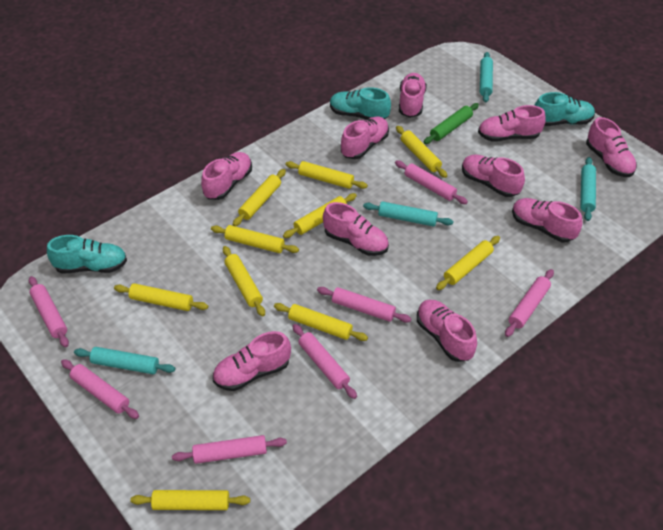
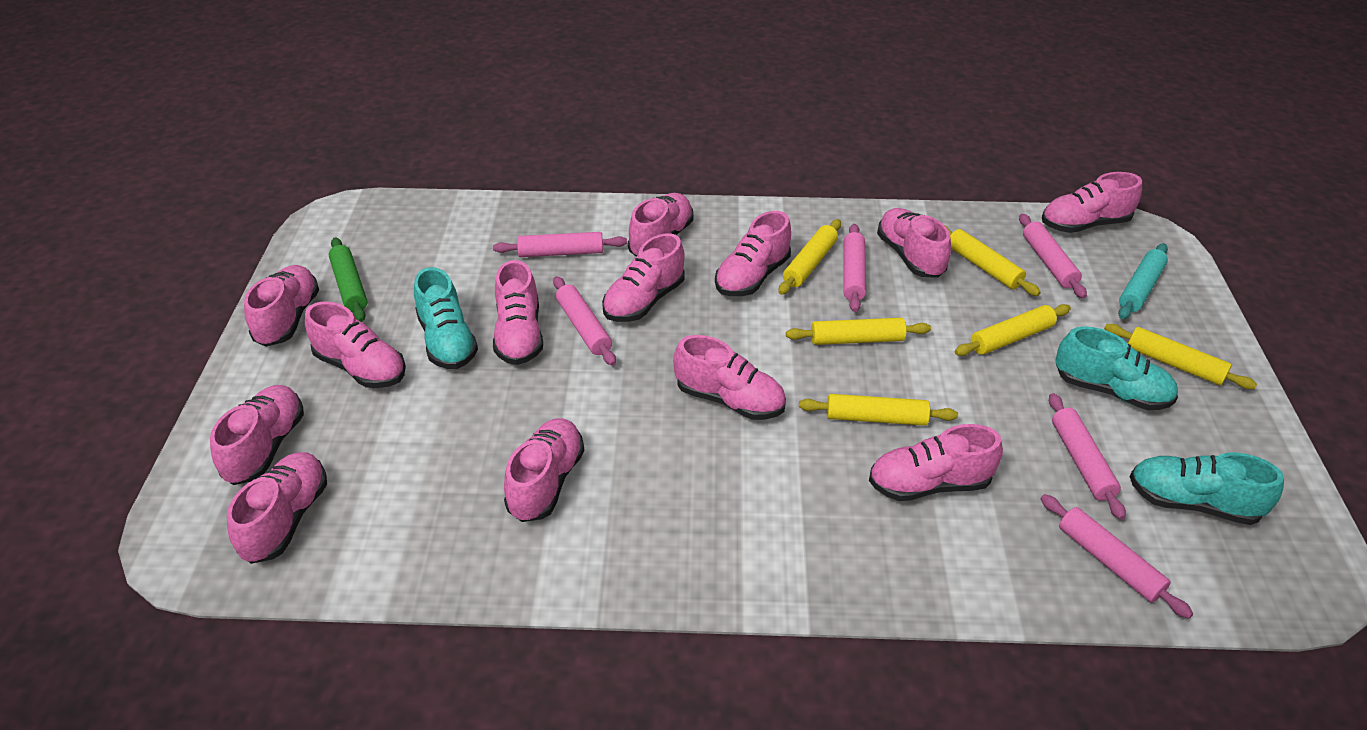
pink rolling pin: 7 -> 6
pink shoe: 10 -> 13
turquoise rolling pin: 4 -> 1
yellow rolling pin: 10 -> 6

